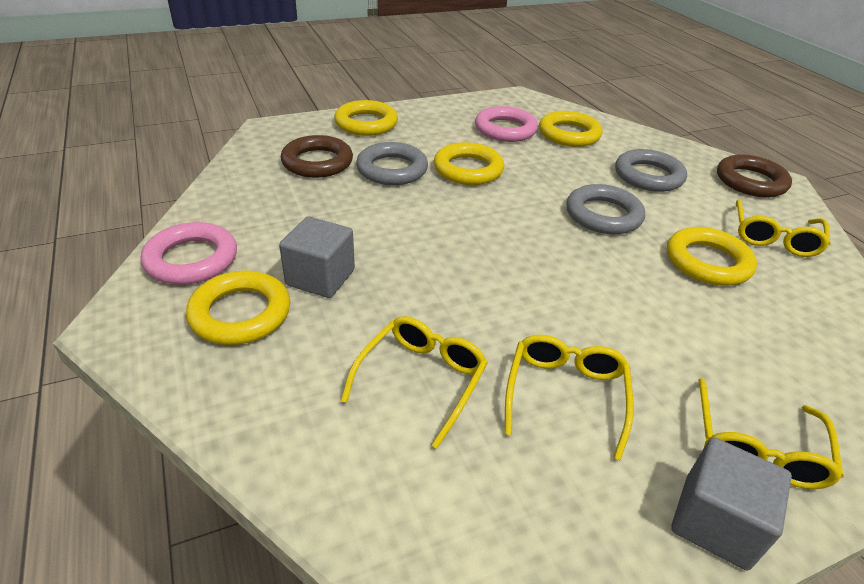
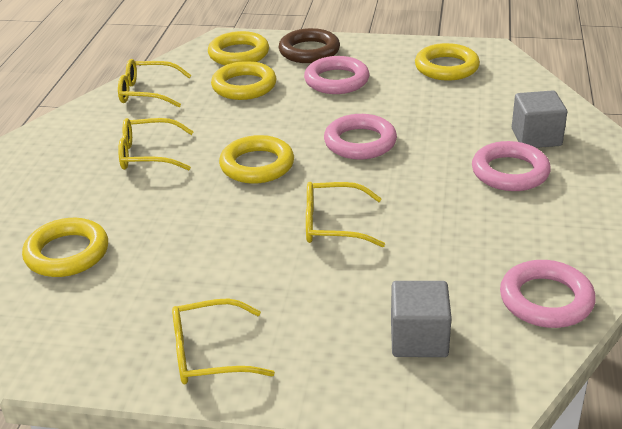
brown ring: 2 -> 1
grey ring: 3 -> 0
pink ring: 2 -> 4

